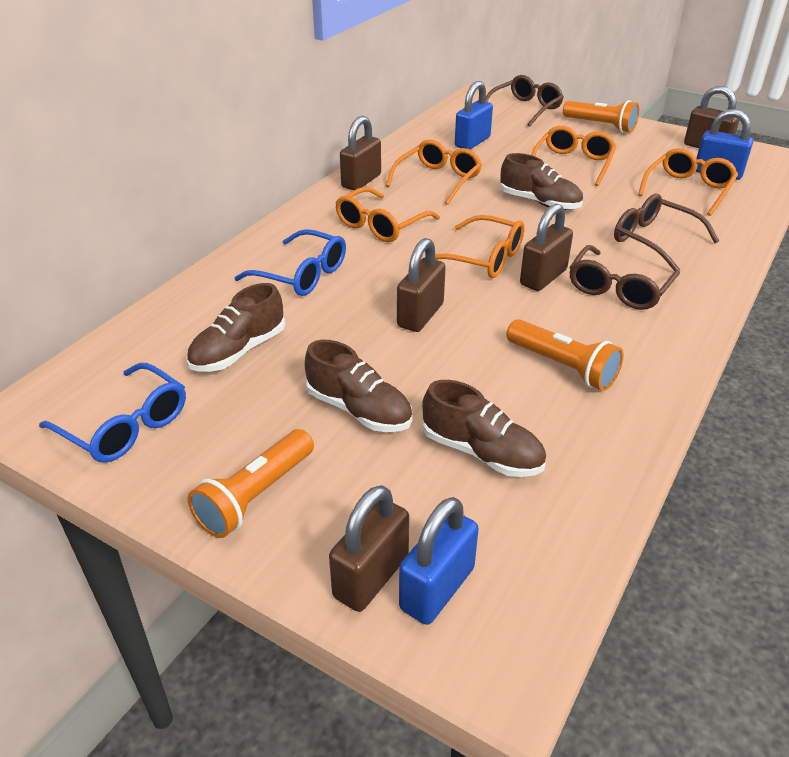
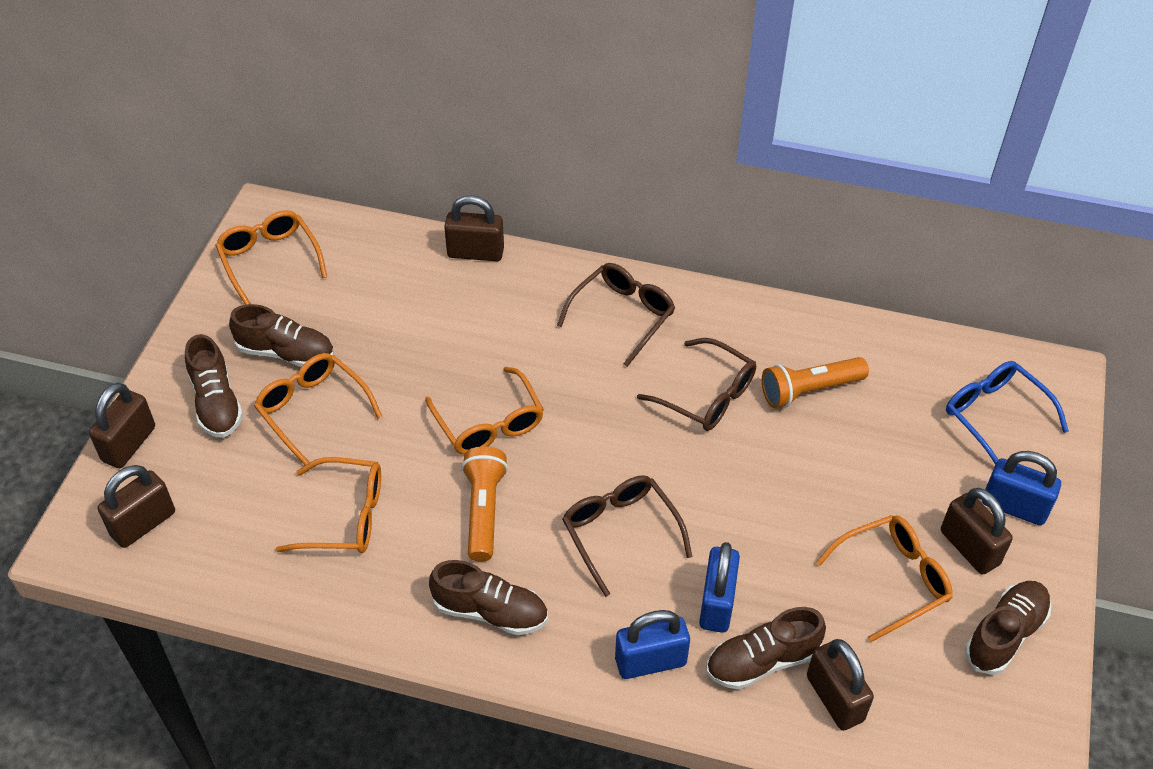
blue glasses: 2 -> 1
brown shoe: 4 -> 5
orange flashlight: 3 -> 2

